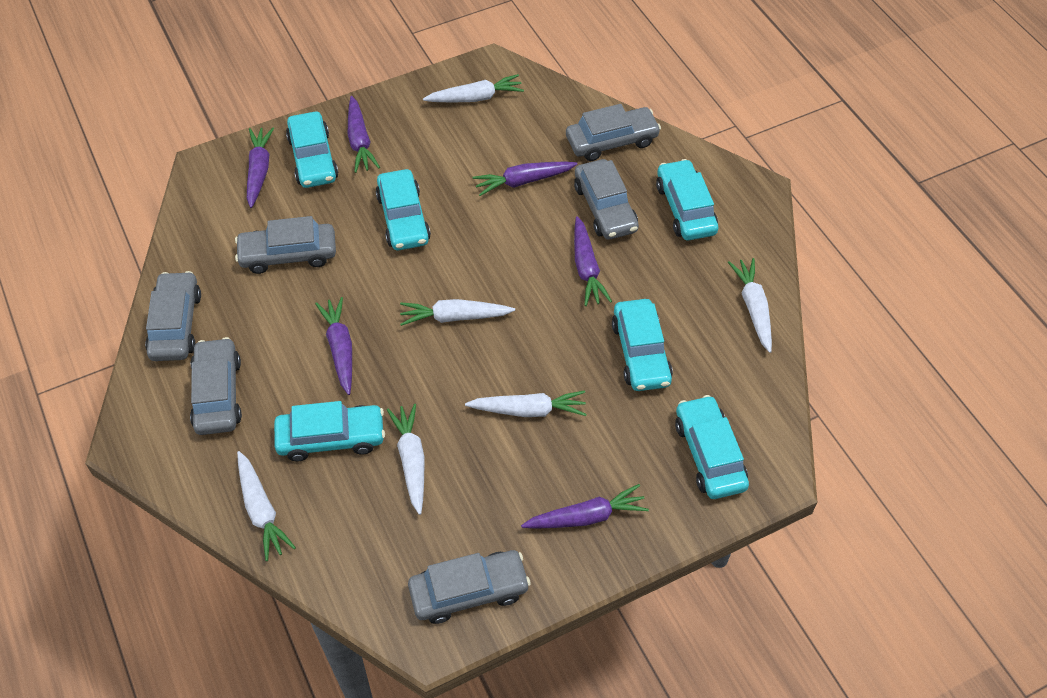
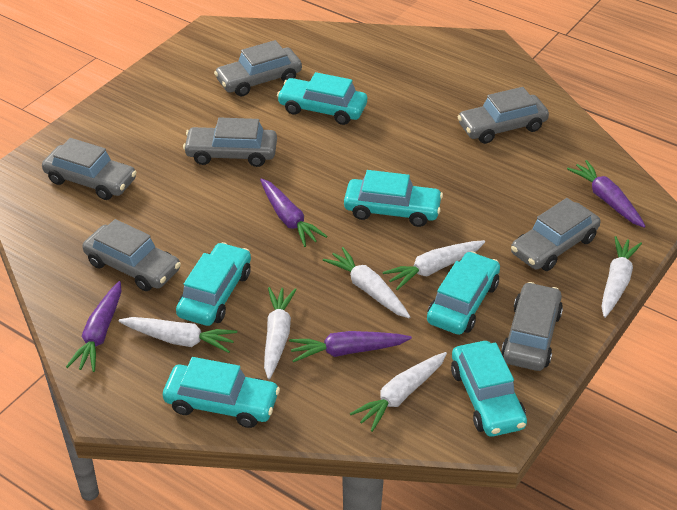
grey car: 6 -> 7
purple carrot: 6 -> 4

